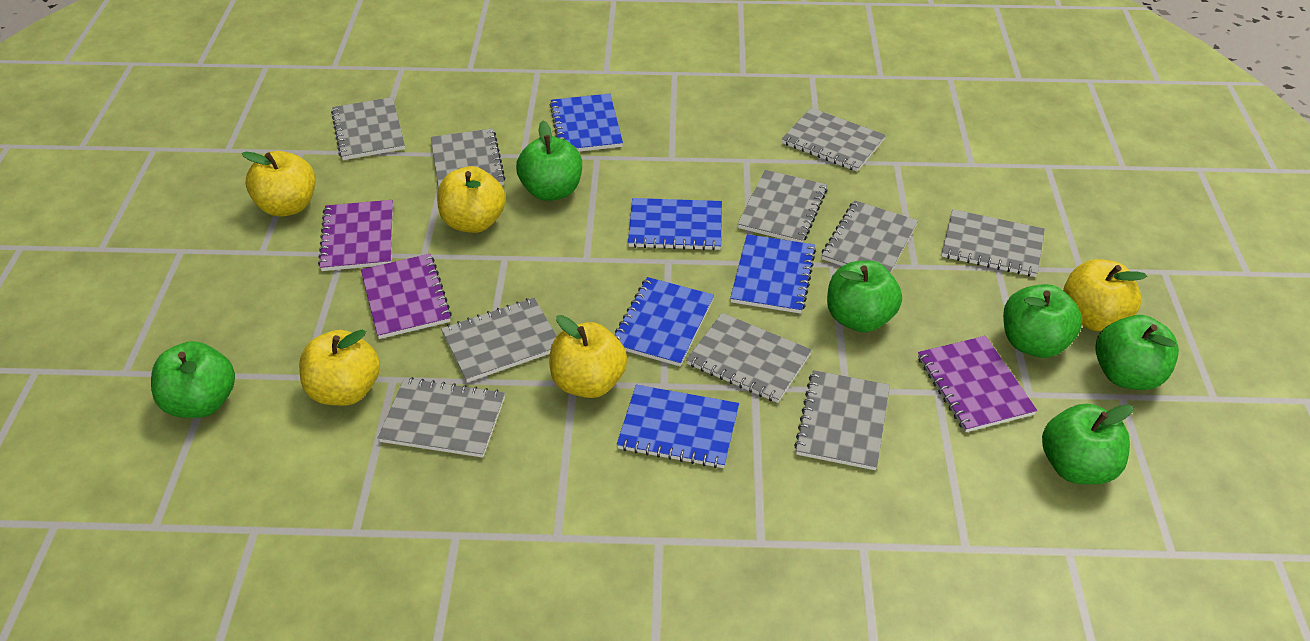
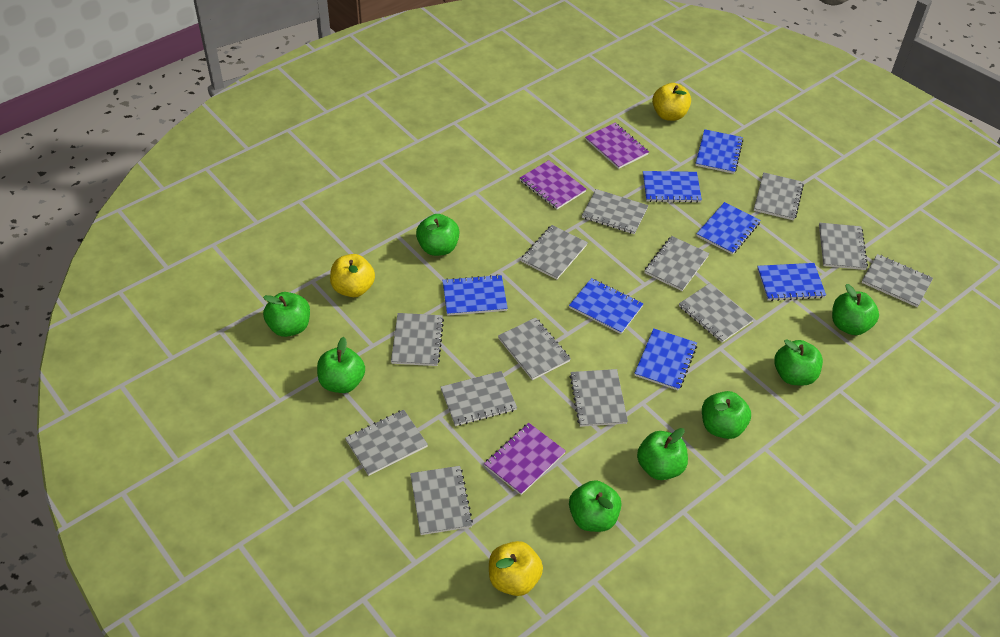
blue notebook: 5 -> 7
green apple: 6 -> 8
grey notebook: 10 -> 13
yellow apple: 5 -> 3

